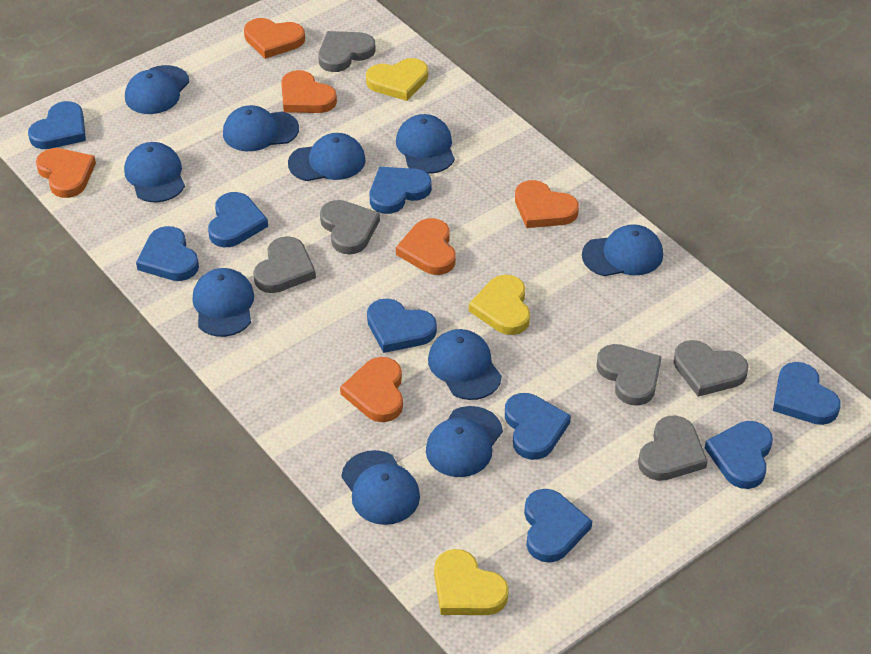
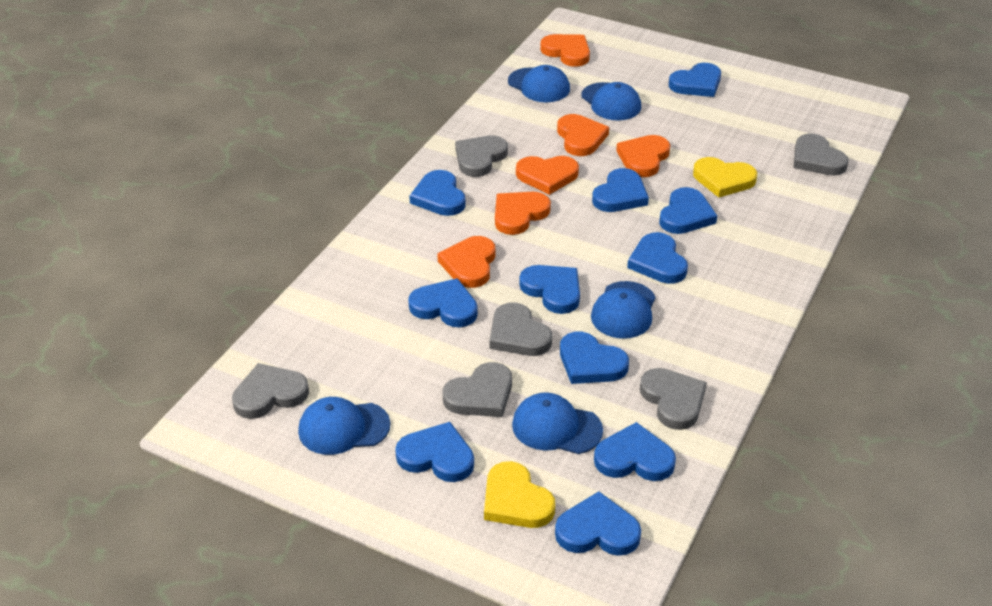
blue cap: 10 -> 5
blue heart: 9 -> 11
yellow heart: 3 -> 2

